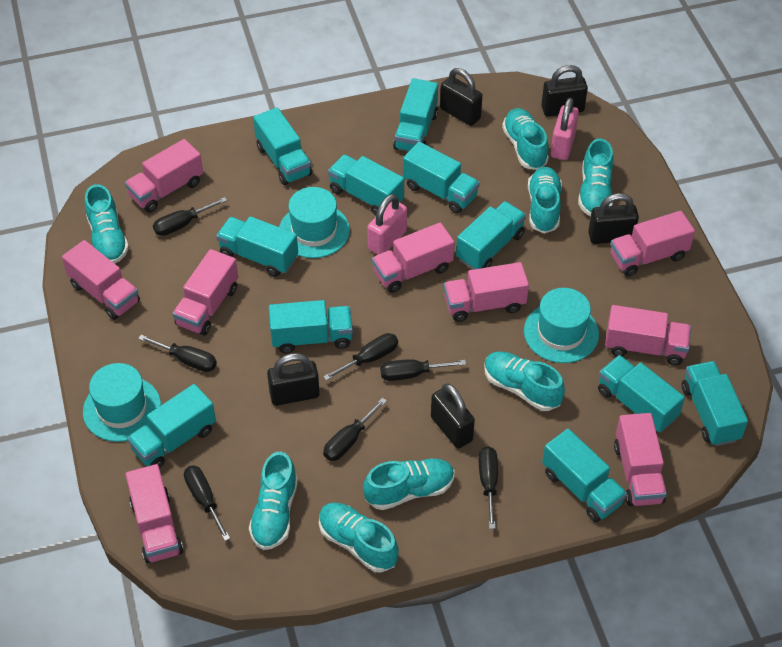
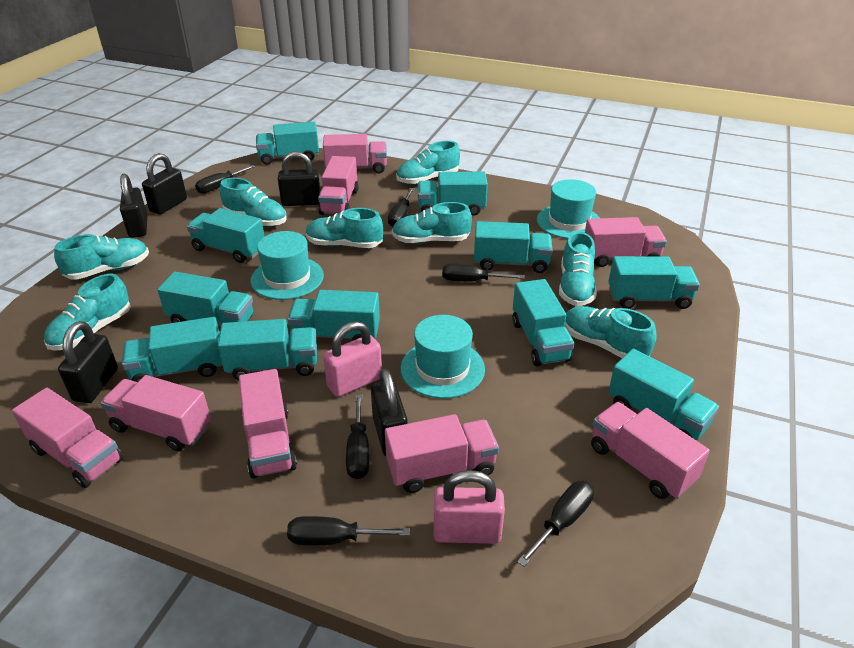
black screwdriver: 7 -> 6
pink truck: 9 -> 8

